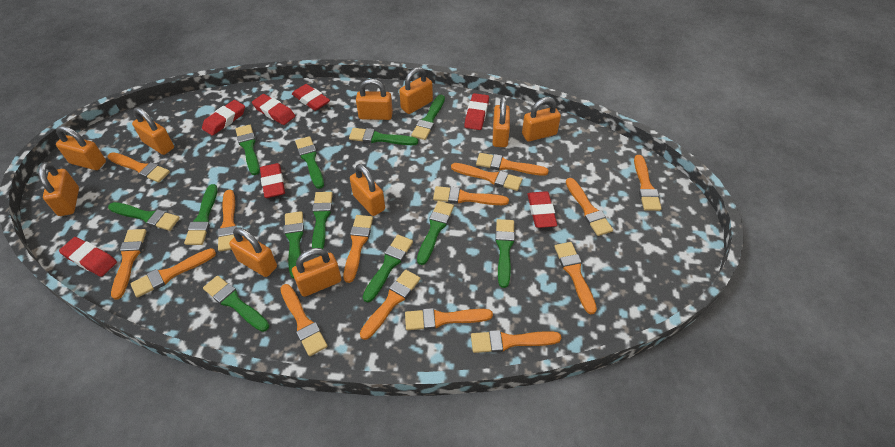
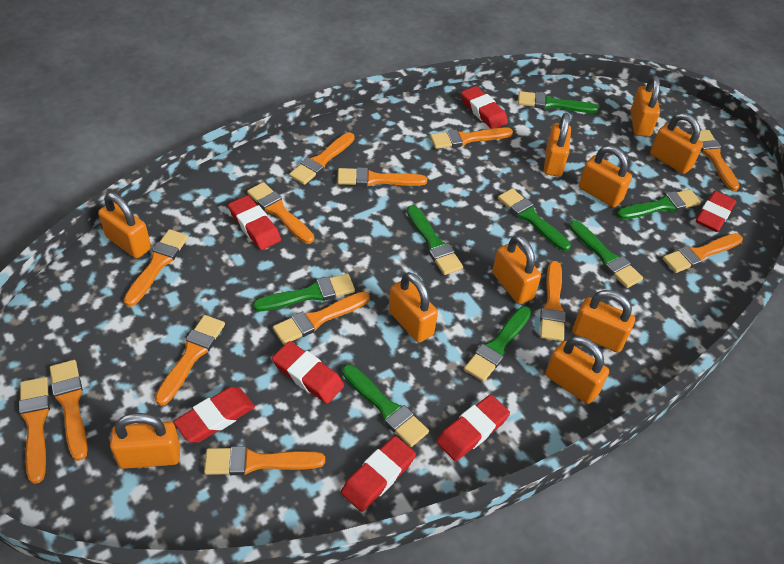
green brush: 12 -> 8
orange brush: 15 -> 13

